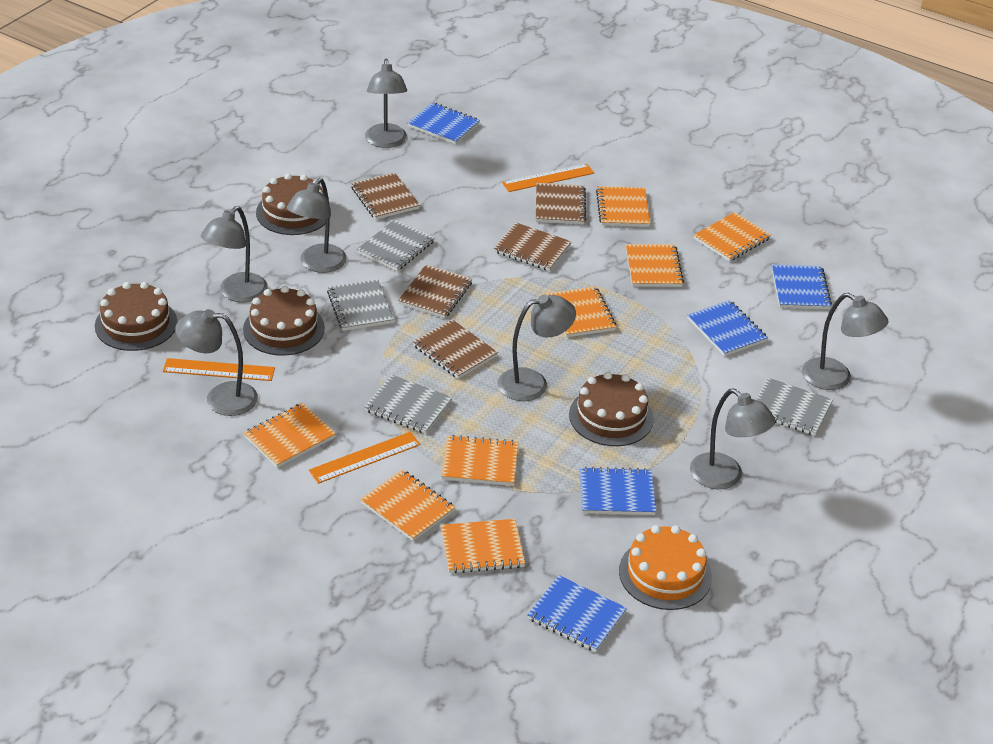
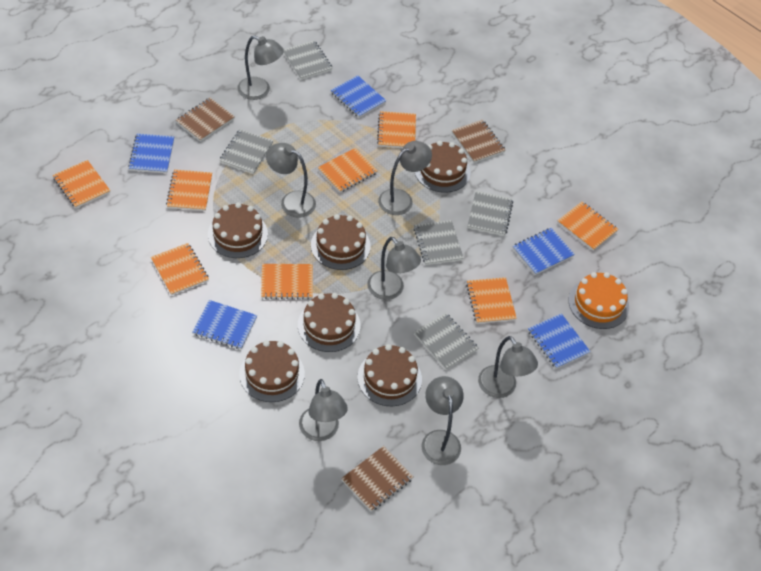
brown cake: 4 -> 6
brown notebook: 5 -> 3
grey notebook: 4 -> 5
orange ruler: 3 -> 0

